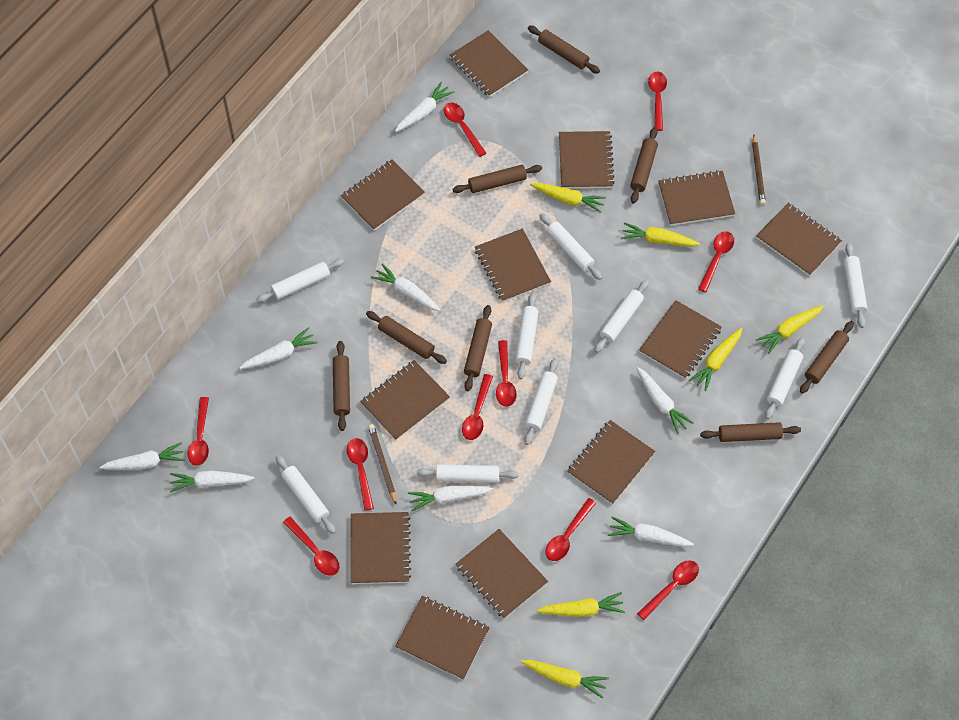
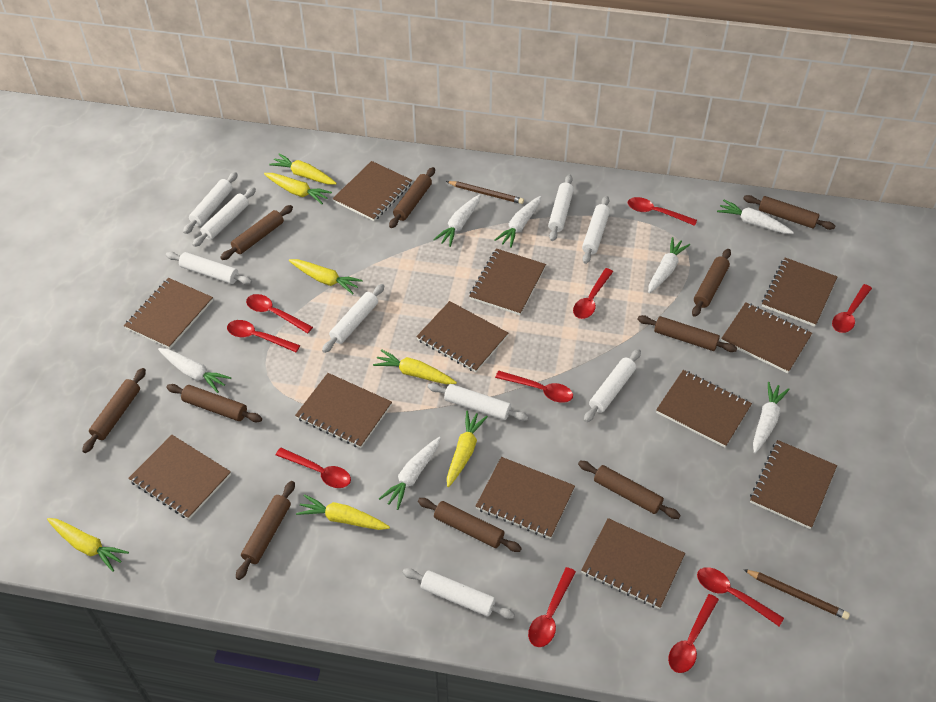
brown rolling pin: 8 -> 10
white carrot: 8 -> 7
yellow carrot: 6 -> 7

